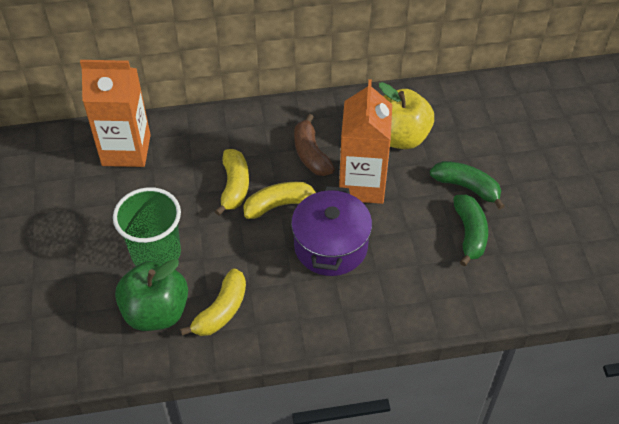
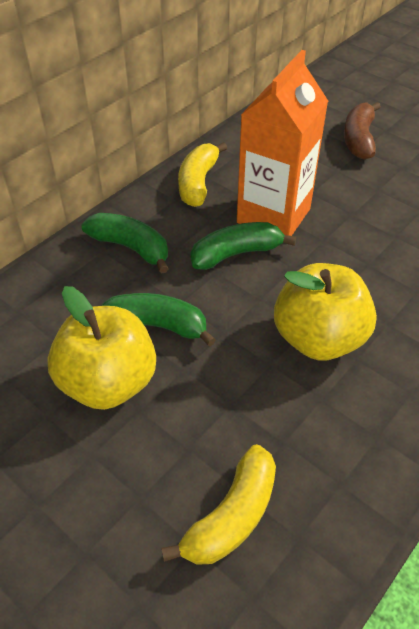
green apple: 1 -> 0
green banana: 2 -> 3
green cup: 1 -> 0
orange carton: 2 -> 1
purple pot: 1 -> 0
yellow apple: 1 -> 2
yellow banana: 3 -> 2

